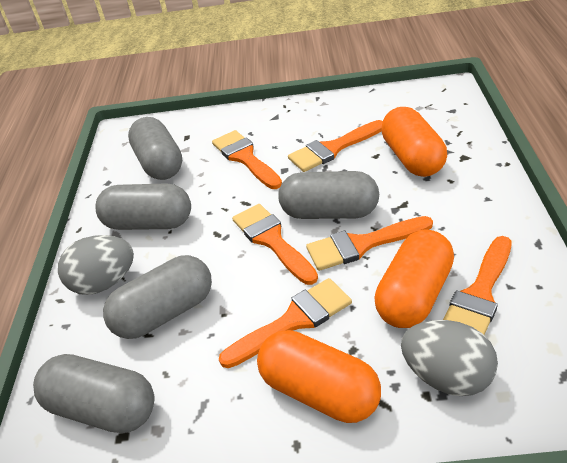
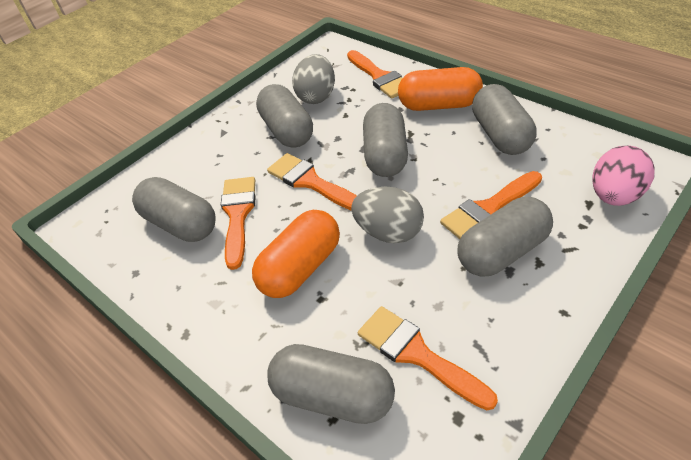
grey capsule: 5 -> 6
orange brush: 6 -> 5
orange capsule: 3 -> 2
pink egg: 0 -> 1

